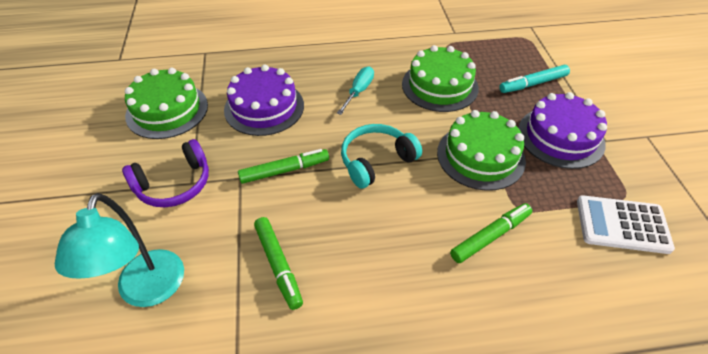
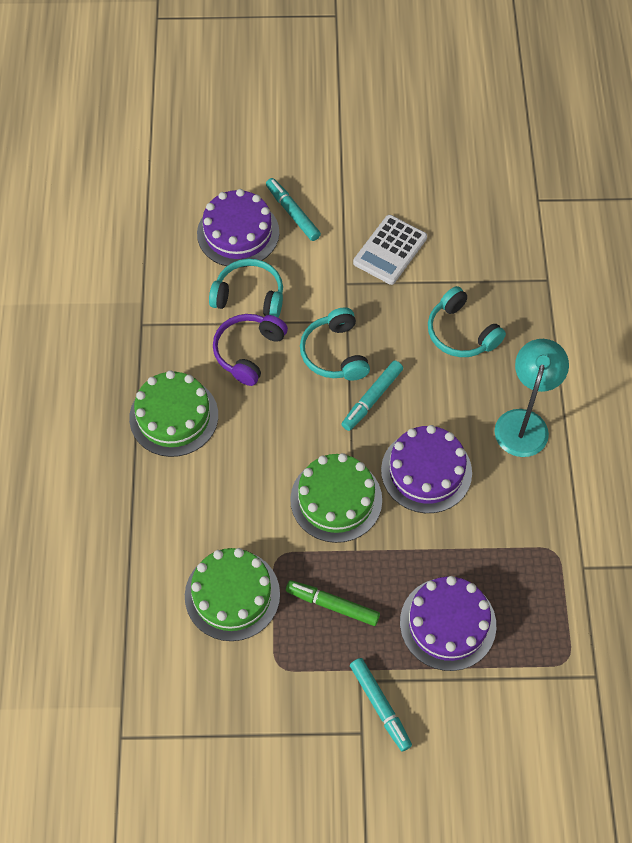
green marker: 3 -> 1
purple cake: 2 -> 3
turquoise headphones: 1 -> 3
turquoise marker: 1 -> 3
turquoise screwdriver: 1 -> 0

